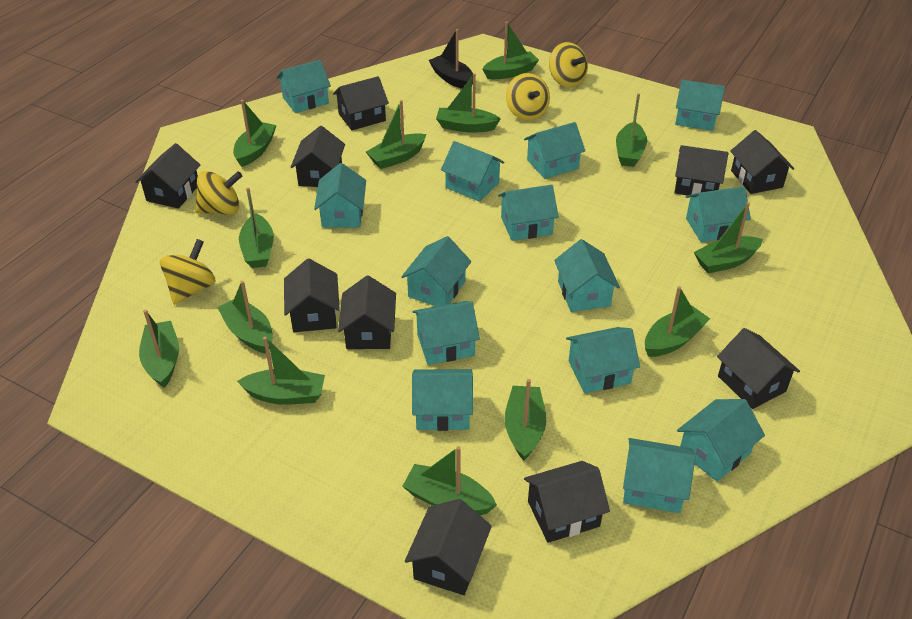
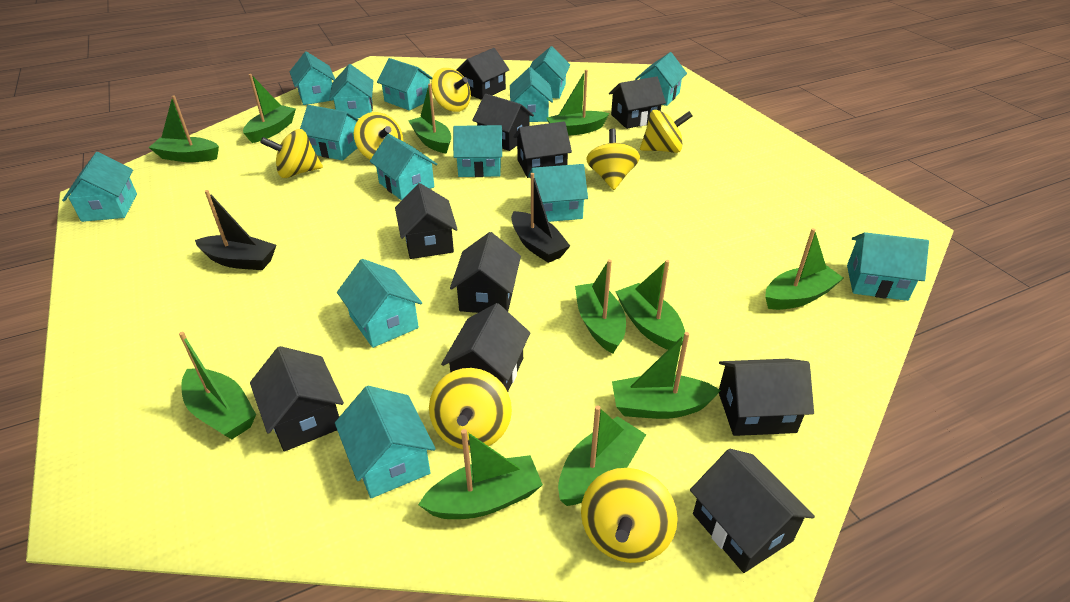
black boat: 1 -> 2
green boat: 13 -> 11
yellow spinning top: 4 -> 7

